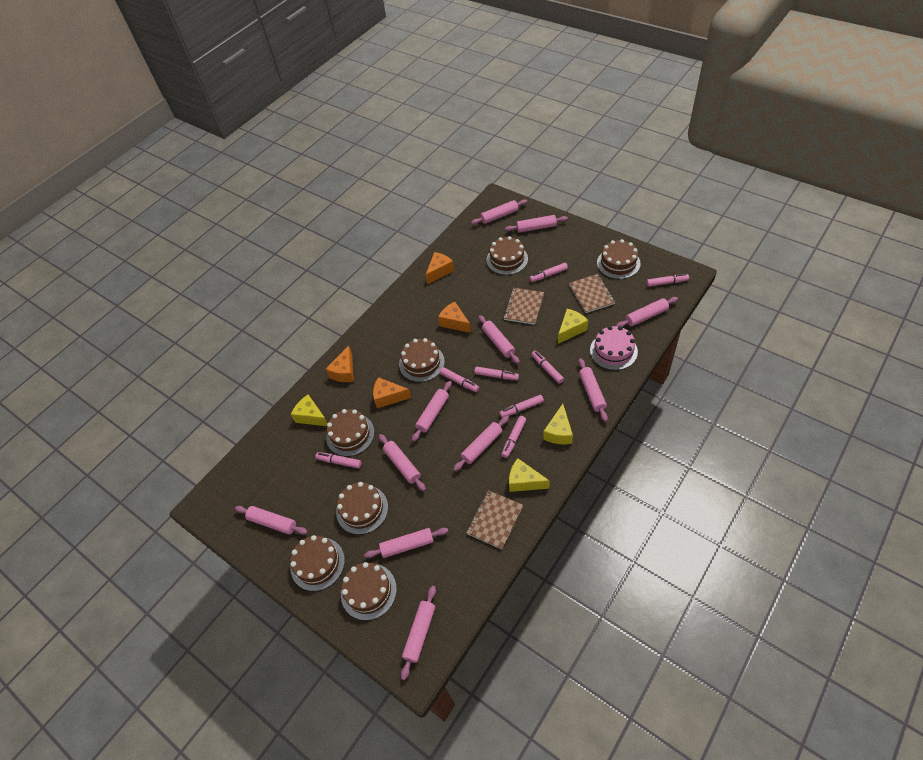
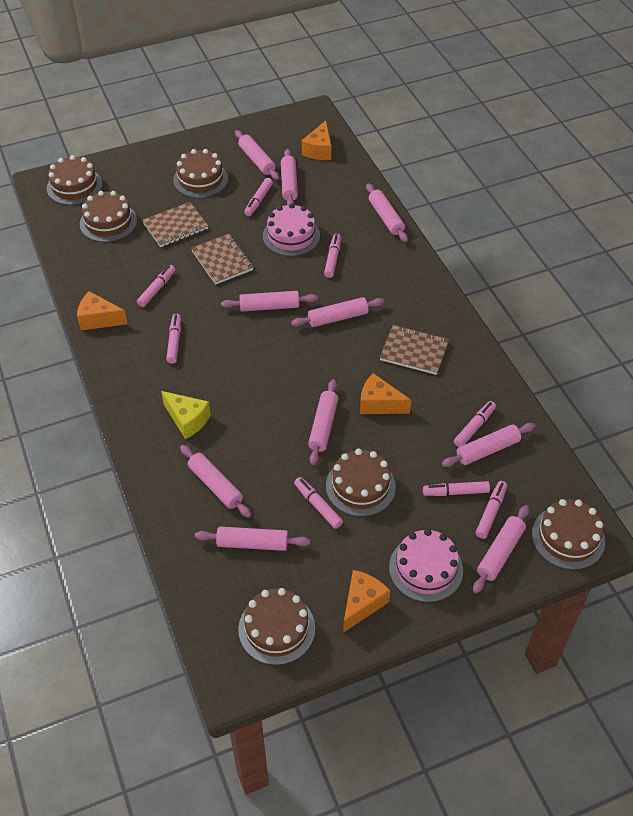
brown cake: 7 -> 6
pink cake: 1 -> 2
pink rolling pin: 11 -> 10
yellow cheese: 4 -> 1

